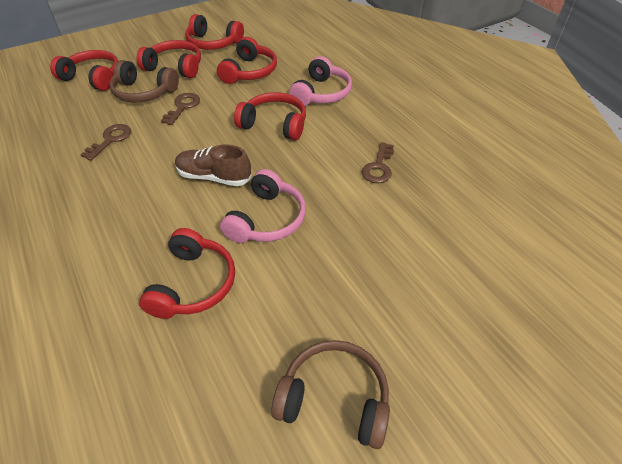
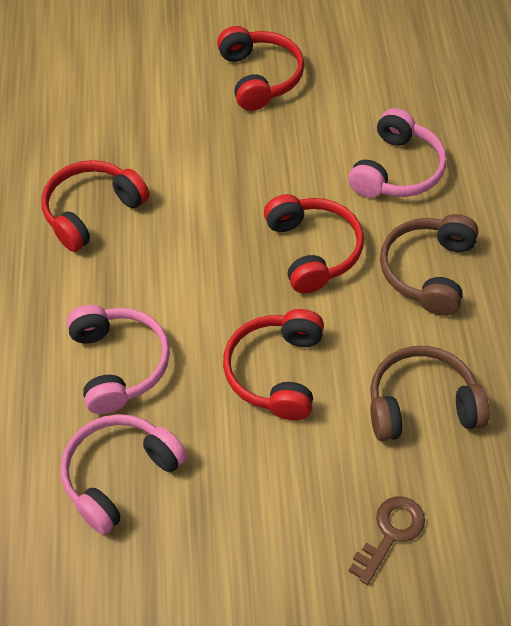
brown key: 3 -> 1
brown shoe: 1 -> 0
pink headphones: 2 -> 3
red headphones: 6 -> 4

